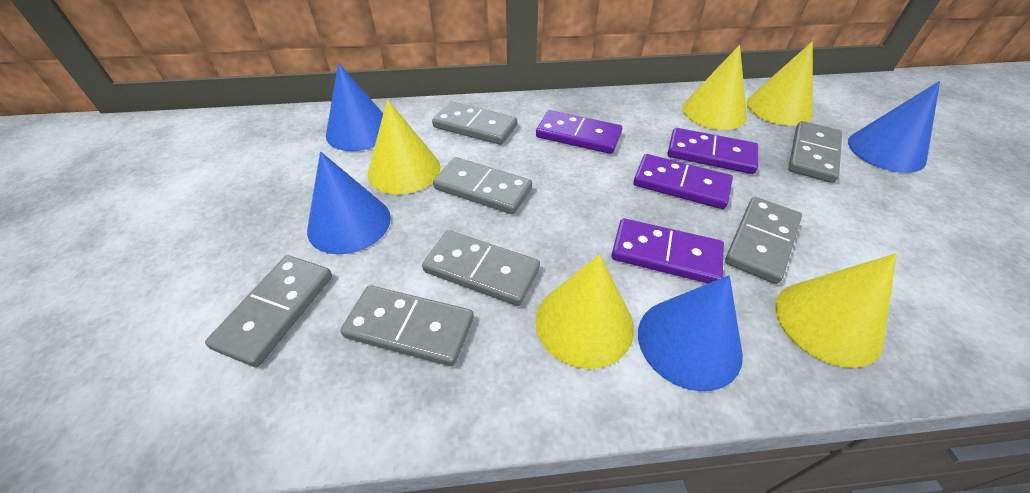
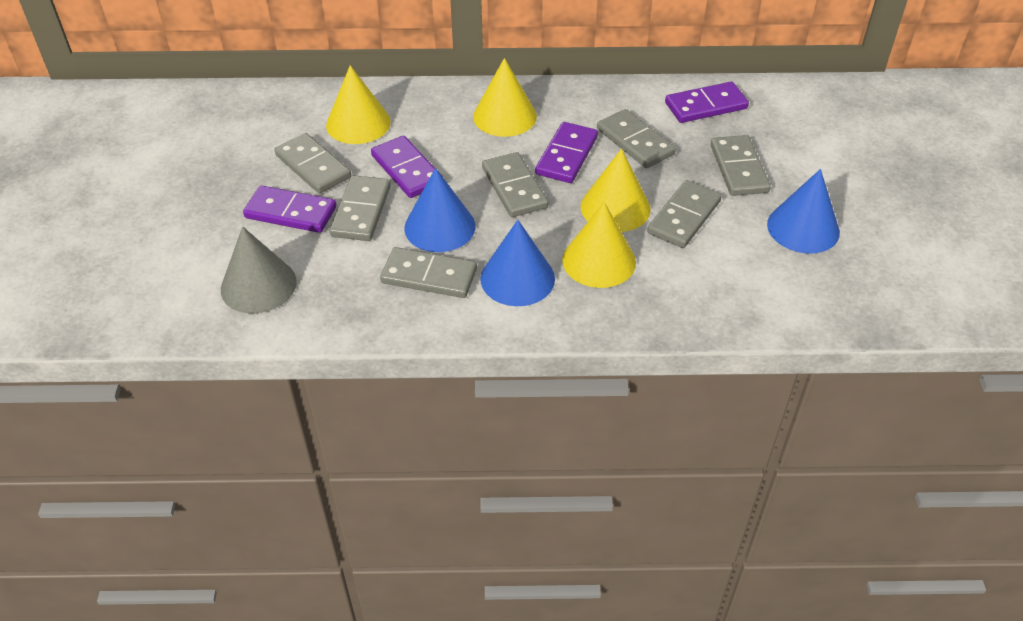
blue cone: 4 -> 3
grey cone: 0 -> 1
yellow cone: 5 -> 4

